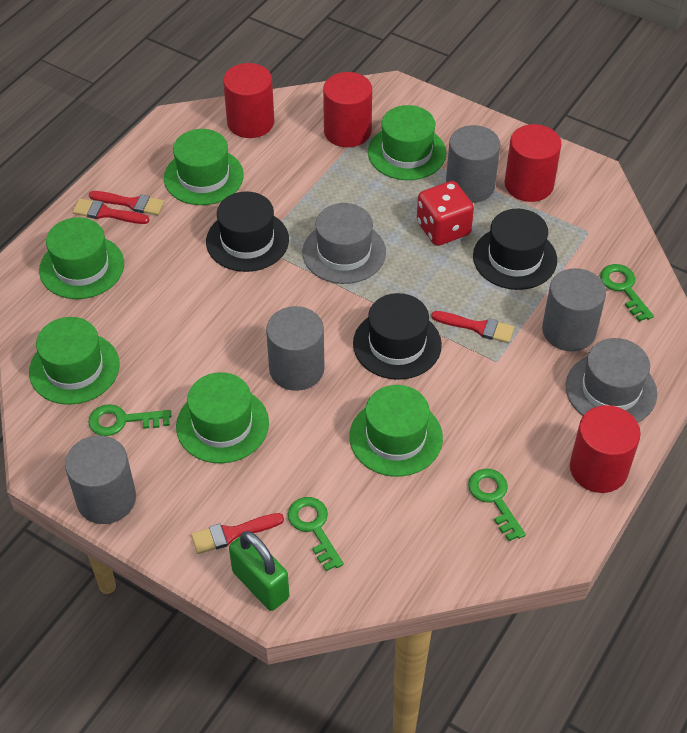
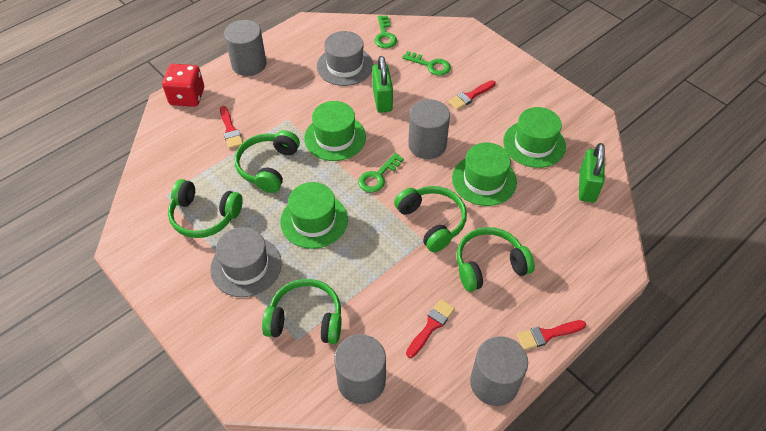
black hat: 3 -> 0
green hat: 6 -> 4
green headphones: 0 -> 5
green key: 4 -> 3
green padlock: 1 -> 2
red cylinder: 4 -> 0

